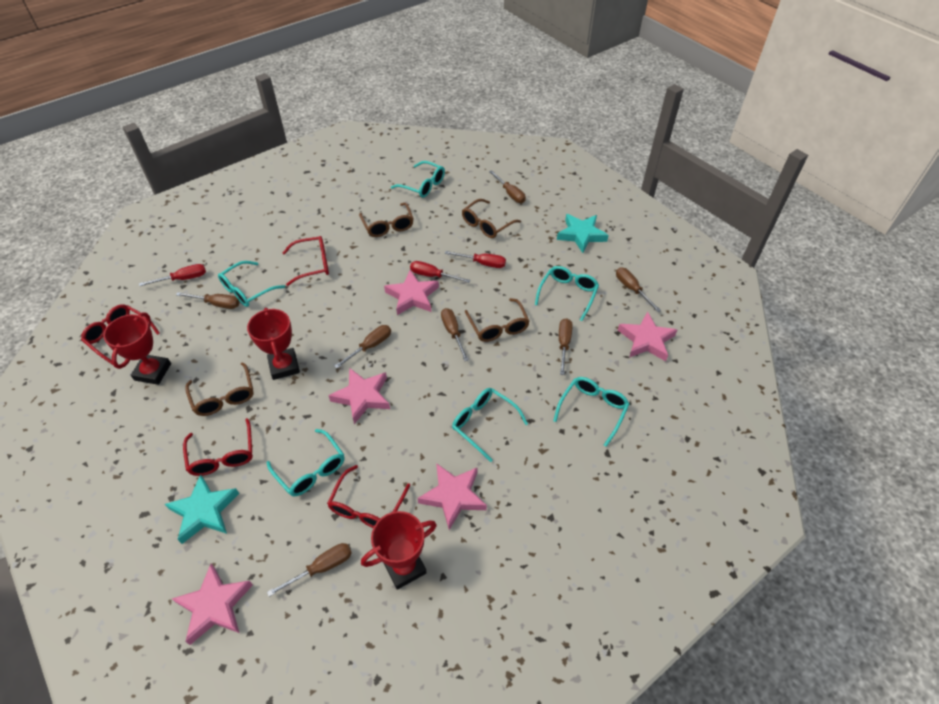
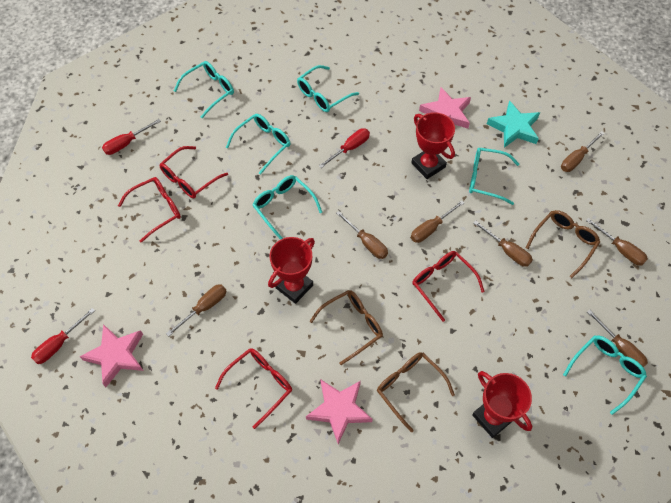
brown glasses: 4 -> 3
pink star: 5 -> 3
turquoise star: 2 -> 1

